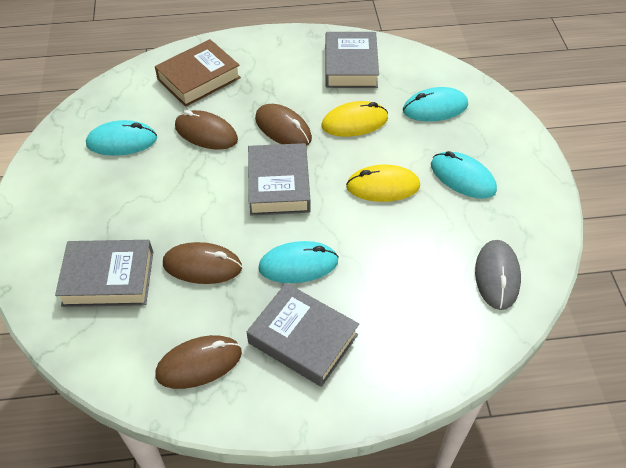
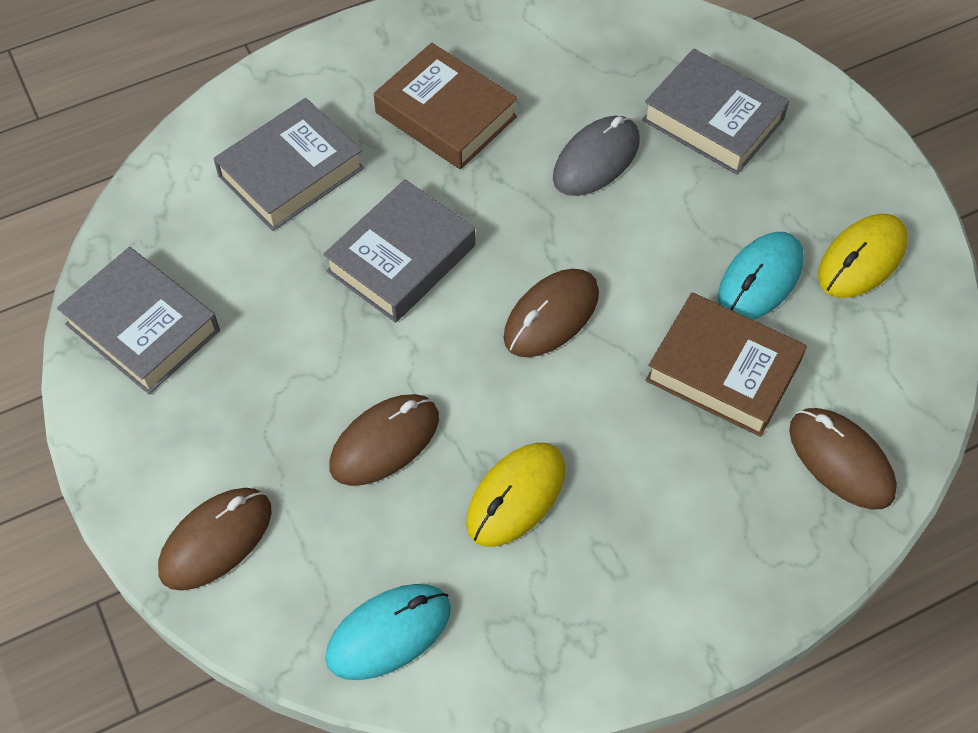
brown book: 1 -> 2
turquoise mouse: 4 -> 2

